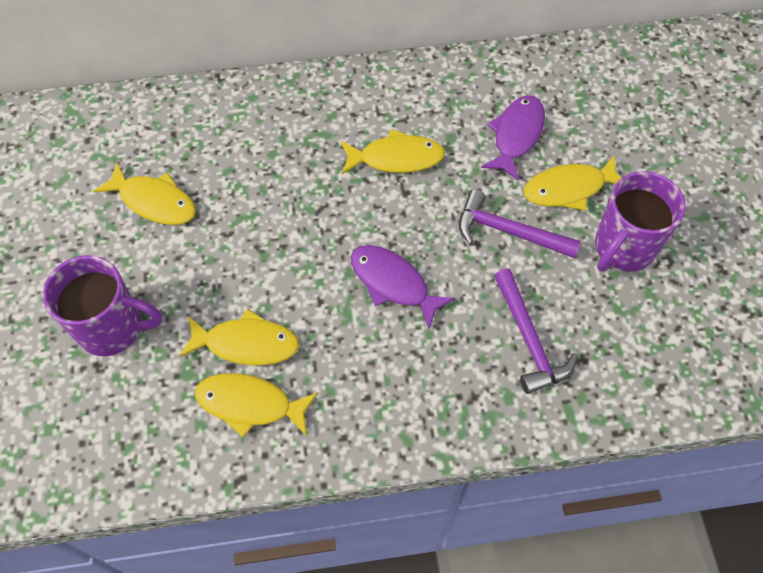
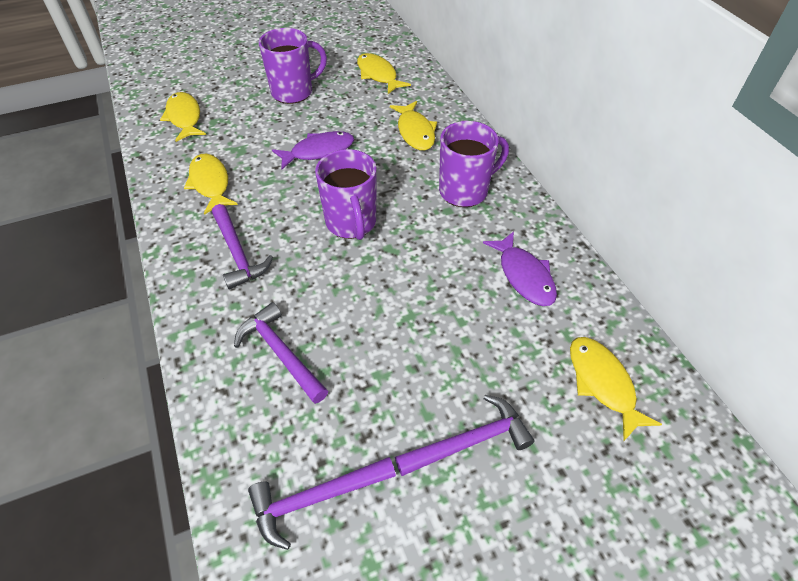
purple hammer: 2 -> 4
purple mug: 2 -> 3

